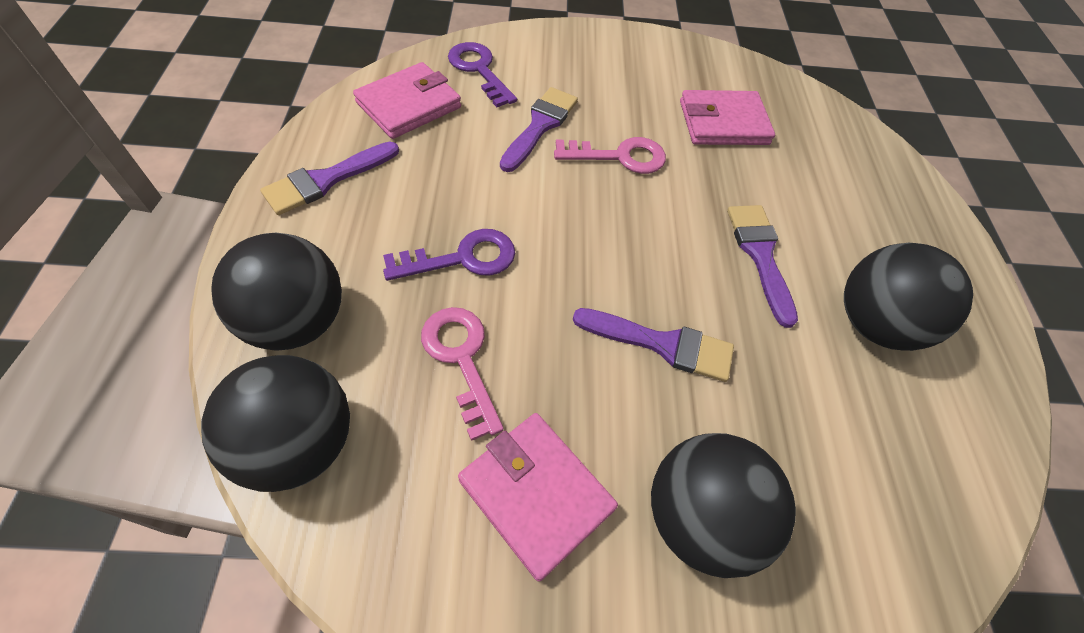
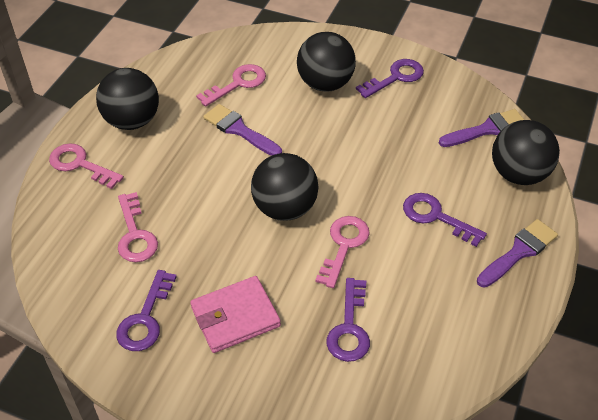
pink key: 2 -> 4
pink wallet: 3 -> 1
purple brush: 4 -> 3
purple key: 2 -> 4

